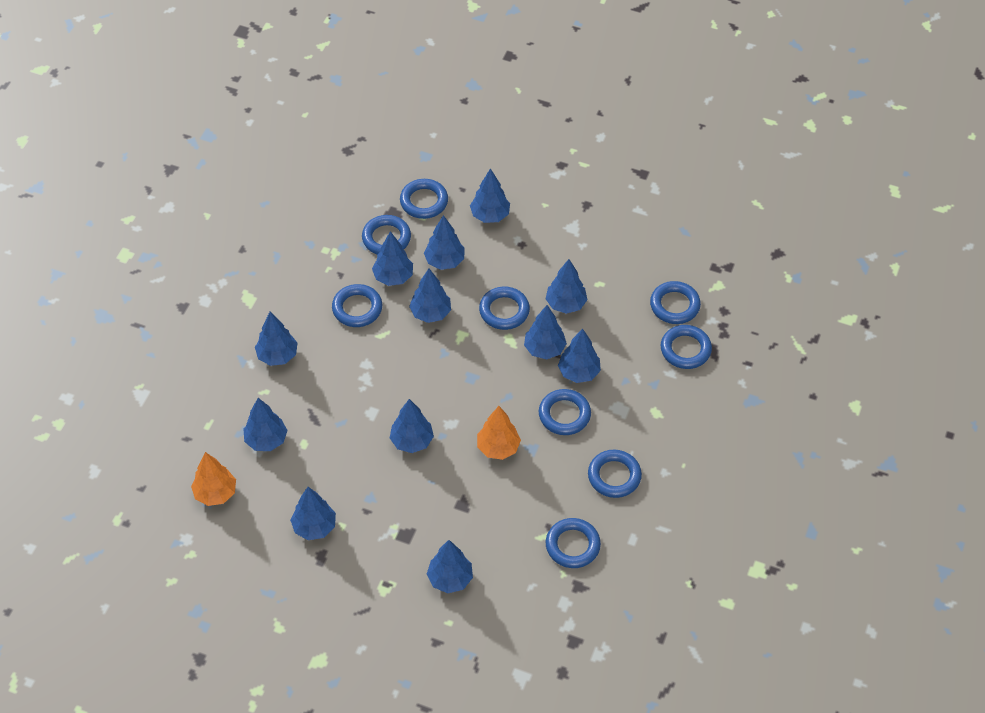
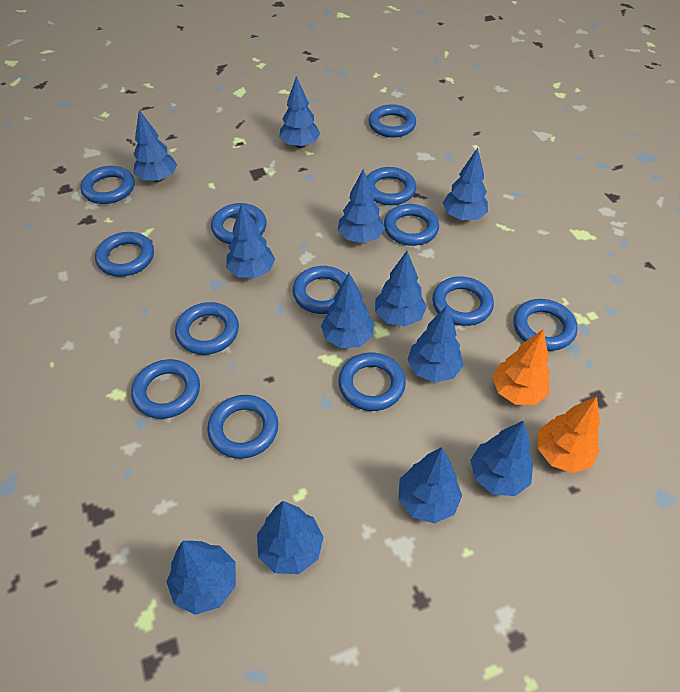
blue ring: 9 -> 13

